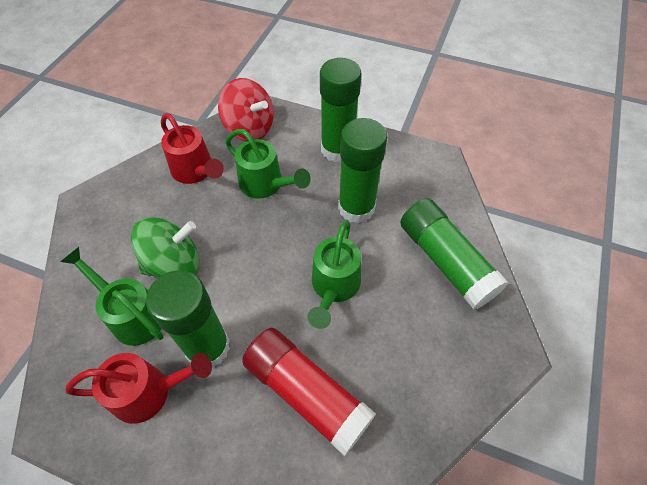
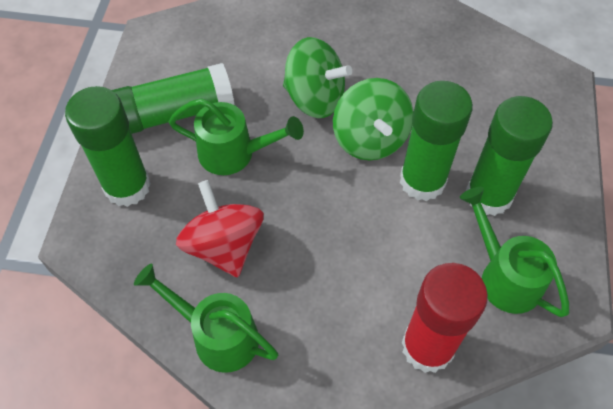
green spinning top: 1 -> 2
red watering can: 2 -> 0

